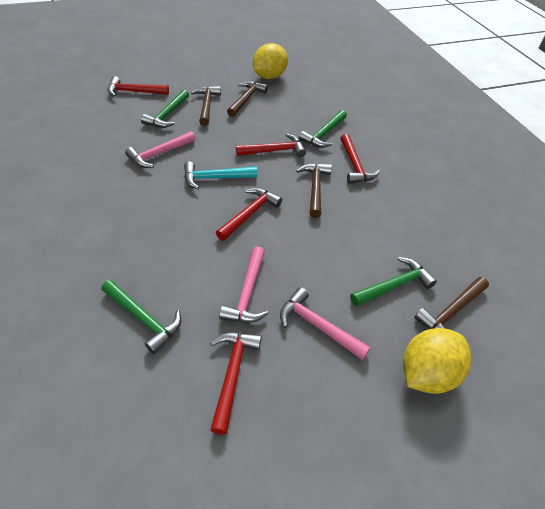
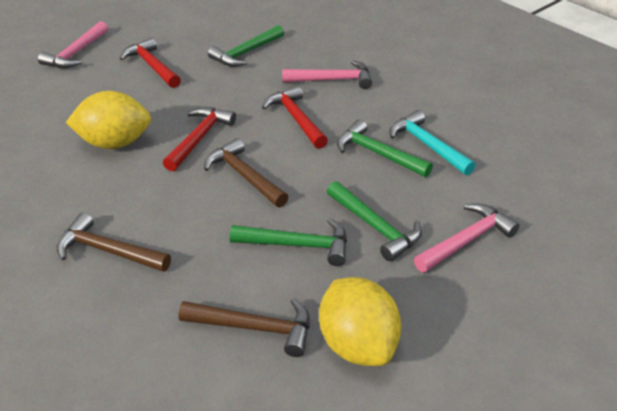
brown hammer: 4 -> 3
red hammer: 5 -> 3

